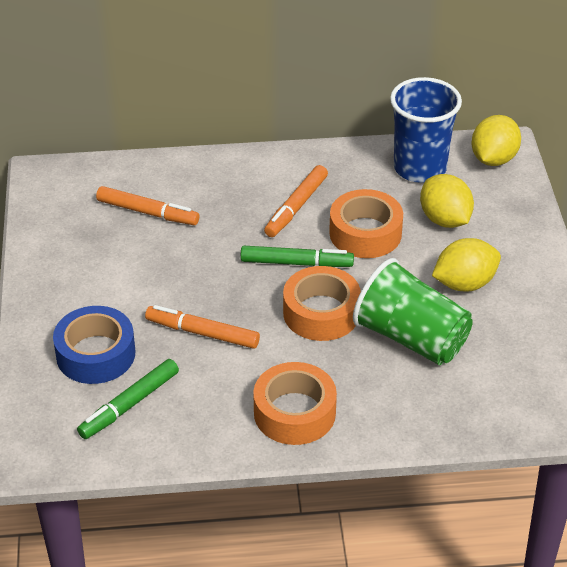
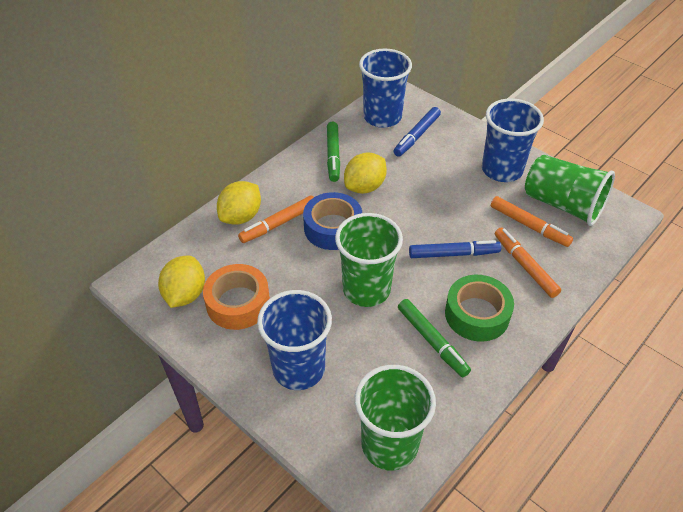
blue cup: 1 -> 3
blue marker: 0 -> 2
green cup: 1 -> 3
green tape: 0 -> 1
orange tape: 3 -> 1

